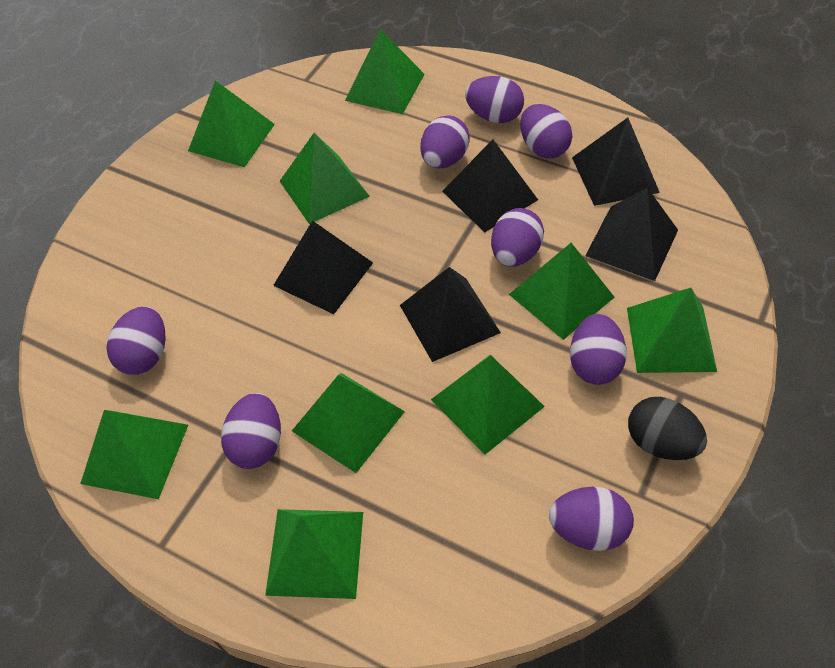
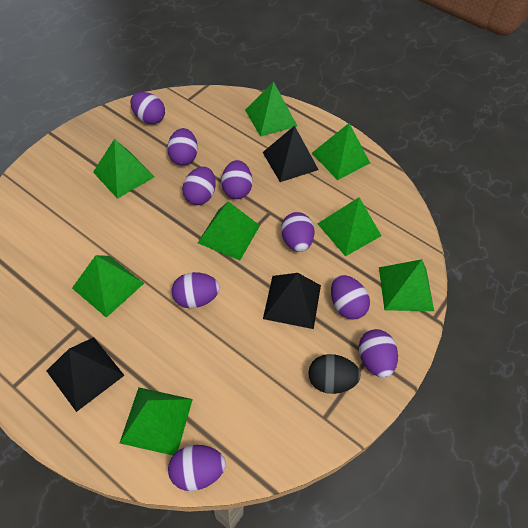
black pyramid: 5 -> 3
green pyramid: 9 -> 8
purple egg: 8 -> 9

